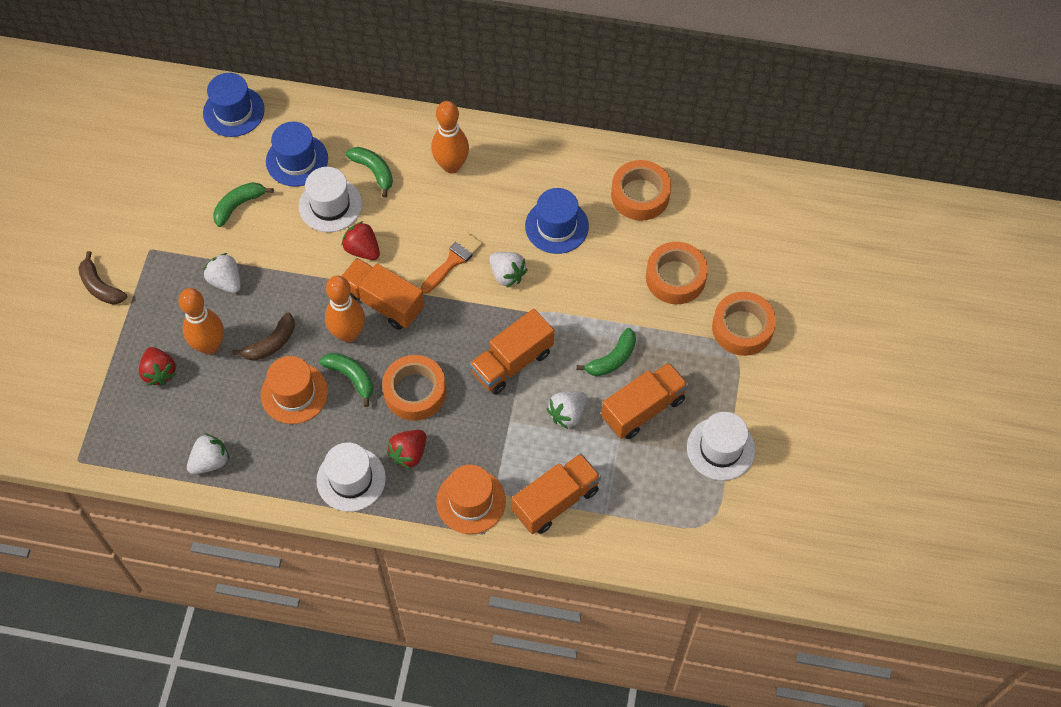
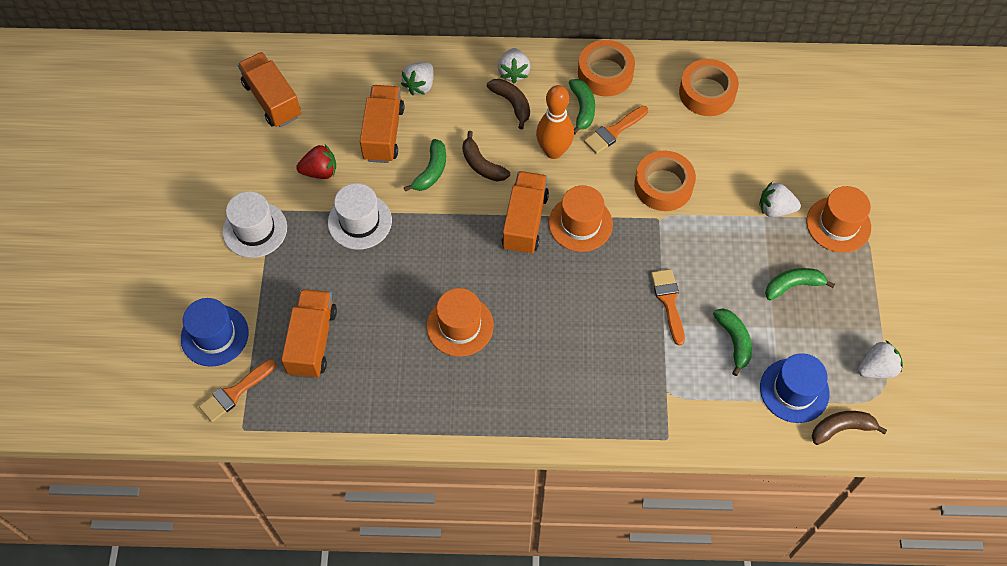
blue hat: 3 -> 2
brown banana: 2 -> 3
orange bowling pin: 3 -> 1
orange brush: 1 -> 3
orange hat: 2 -> 3
orange tape: 4 -> 3
red strawberry: 3 -> 1
white hat: 3 -> 2

